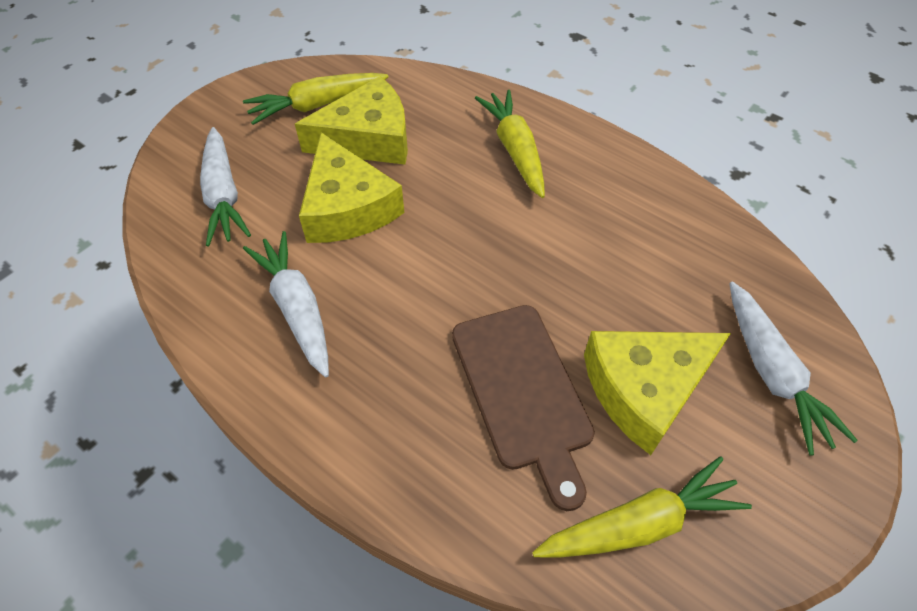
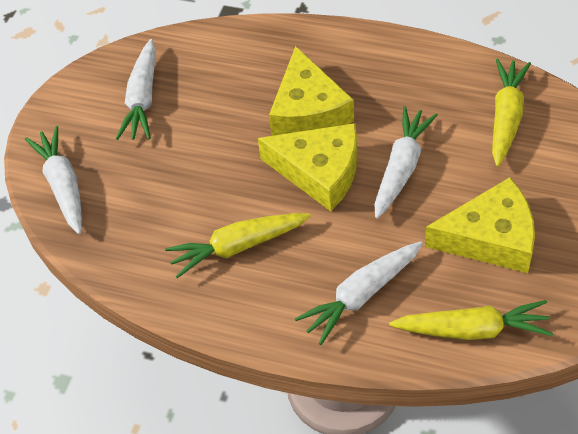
brown cutting board: 1 -> 0
white carrot: 3 -> 4

